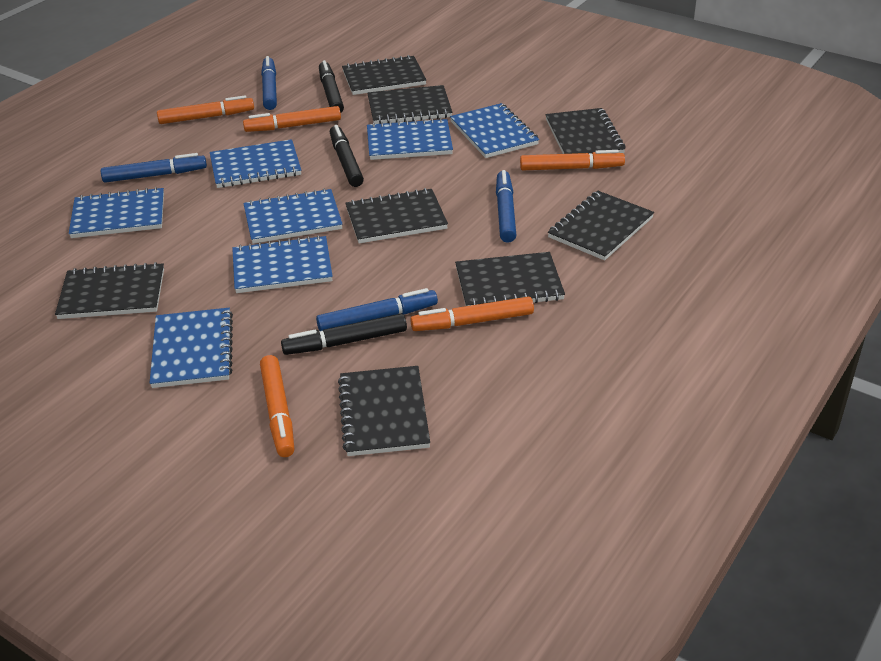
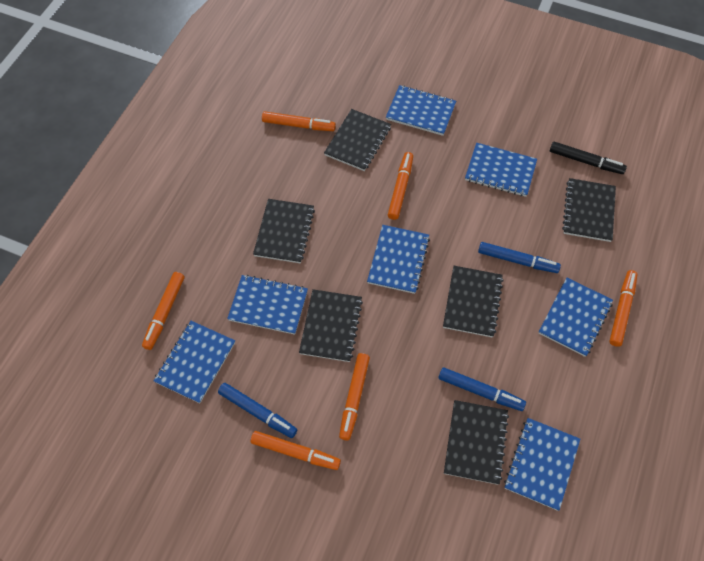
black marker: 3 -> 1
black notebook: 8 -> 6
blue marker: 4 -> 3
orange marker: 5 -> 6

